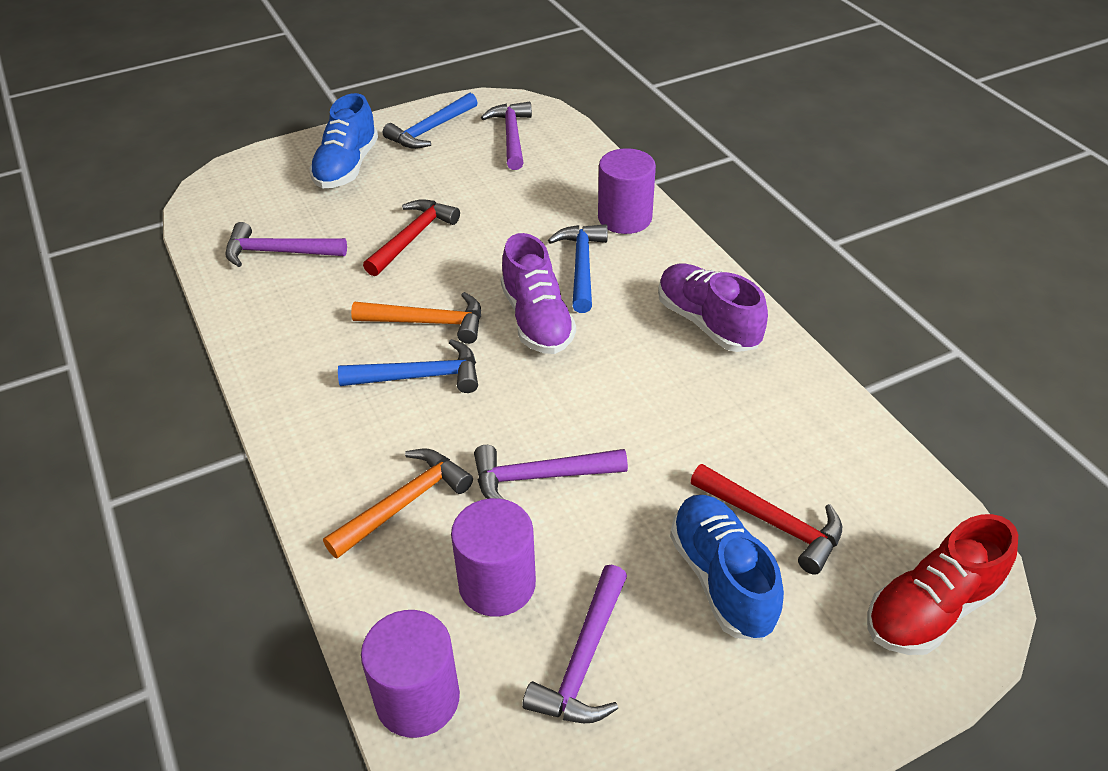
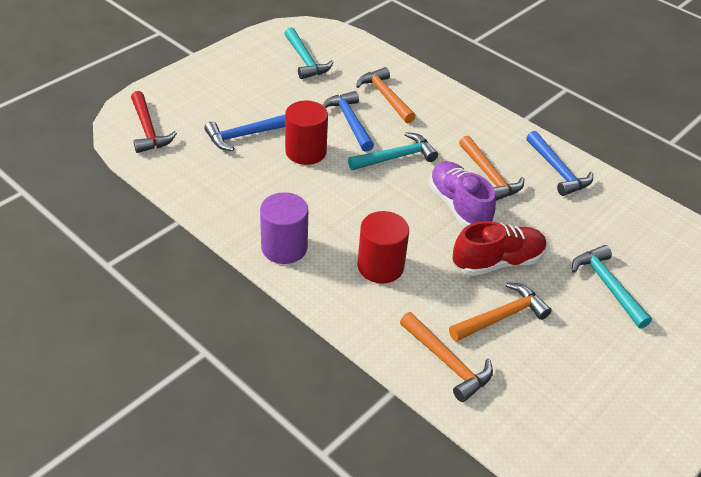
blue shoe: 2 -> 0
orange hammer: 2 -> 4
purple cylinder: 3 -> 1
purple hammer: 4 -> 0
purple shoe: 2 -> 1
red cylinder: 0 -> 2
red hammer: 2 -> 1
turquoise hammer: 0 -> 3

